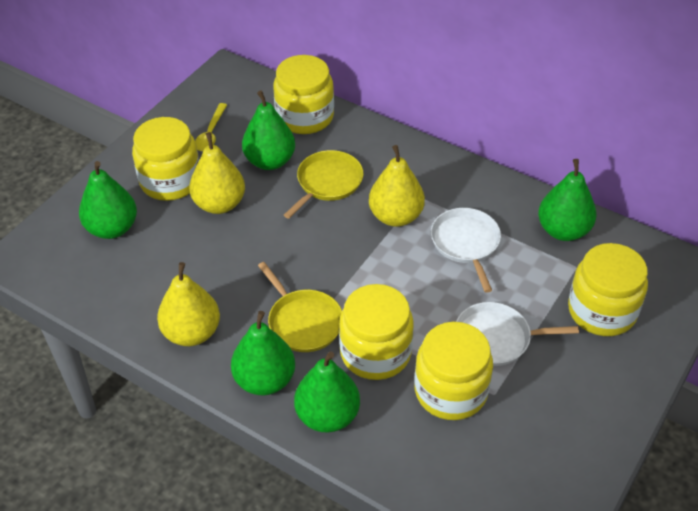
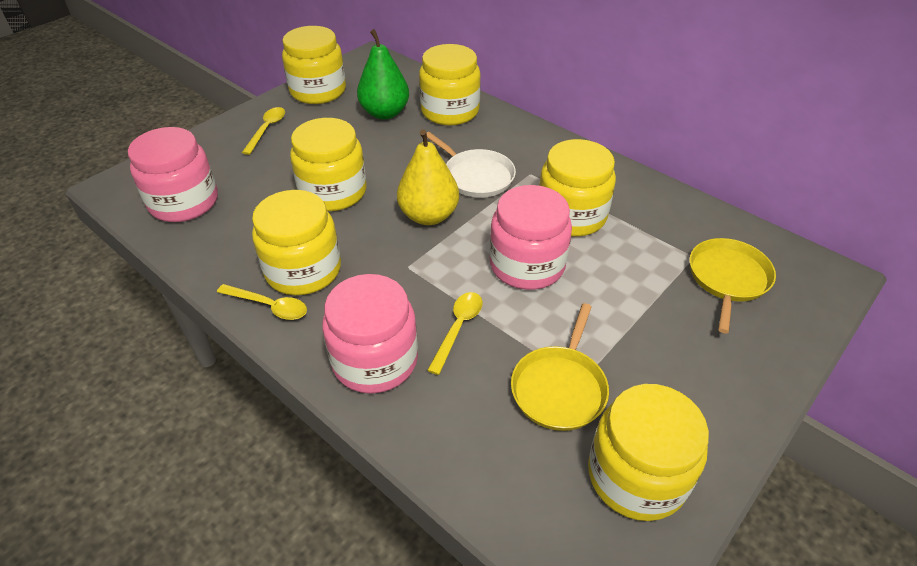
green pear: 5 -> 1
pink jar: 0 -> 3
white pan: 2 -> 1
yellow jar: 5 -> 6
yellow pear: 3 -> 1
yellow spoon: 1 -> 3

